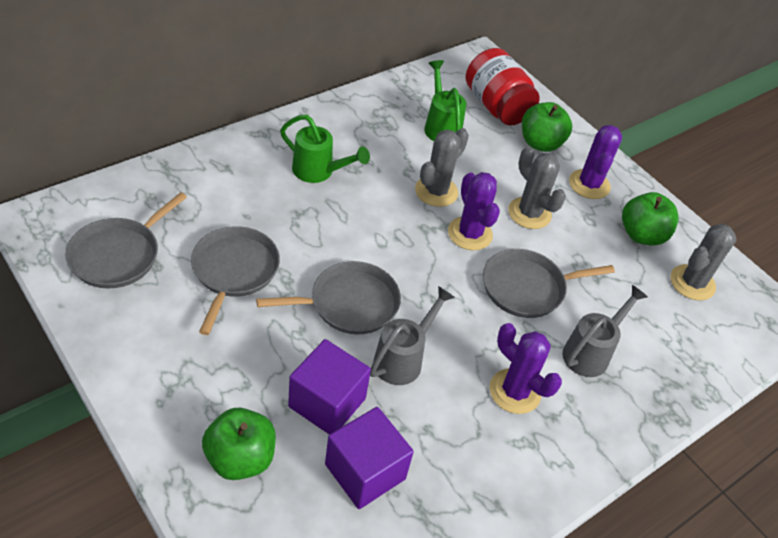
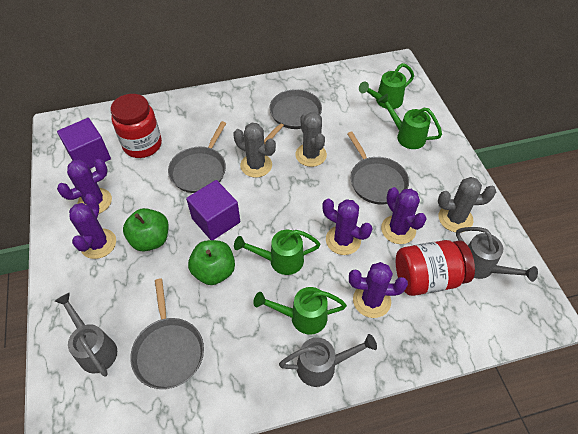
green apple: 3 -> 2
green watering can: 2 -> 4
grey watering can: 2 -> 3
purple cactus: 3 -> 5
red jar: 1 -> 2

